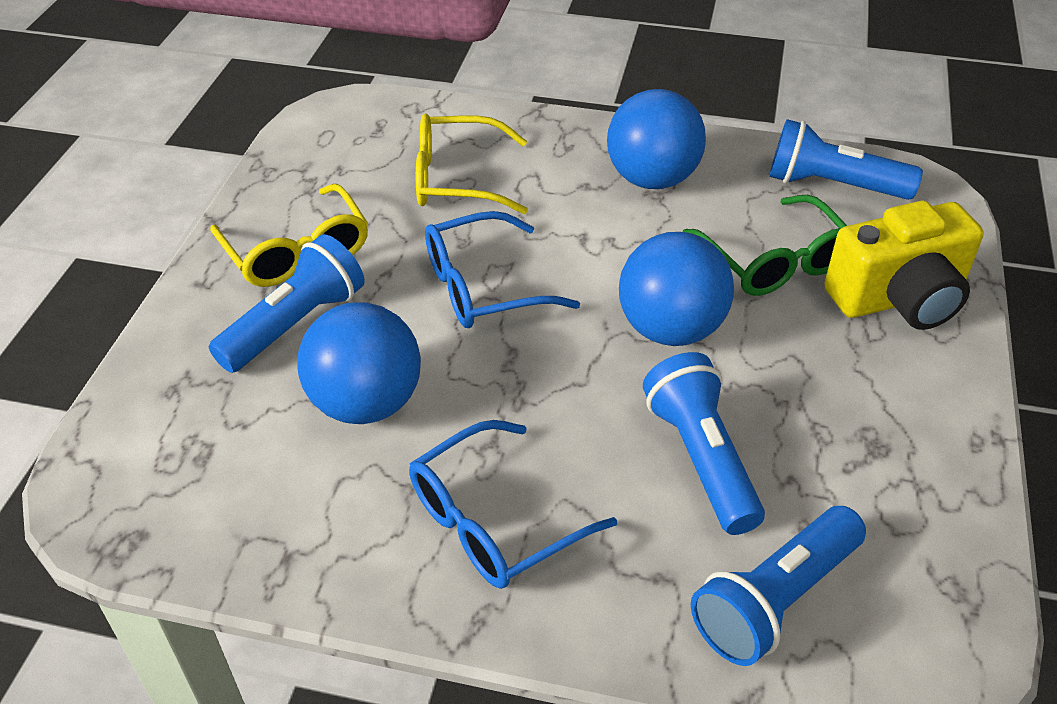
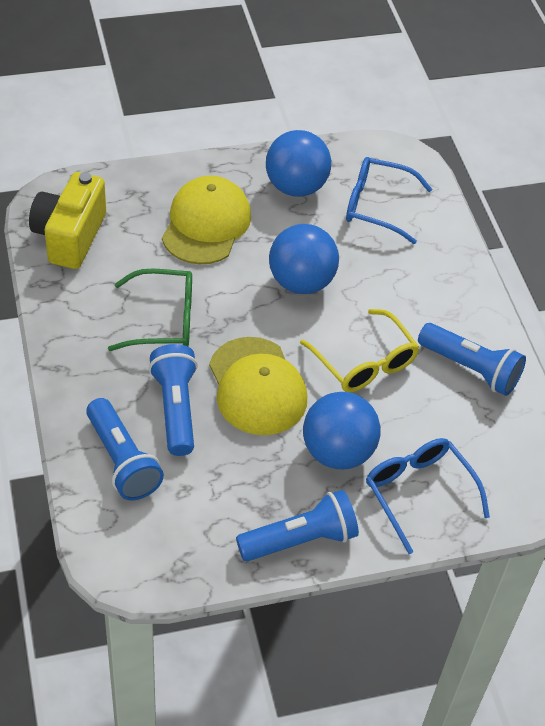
yellow cap: 0 -> 2
yellow glasses: 2 -> 1

